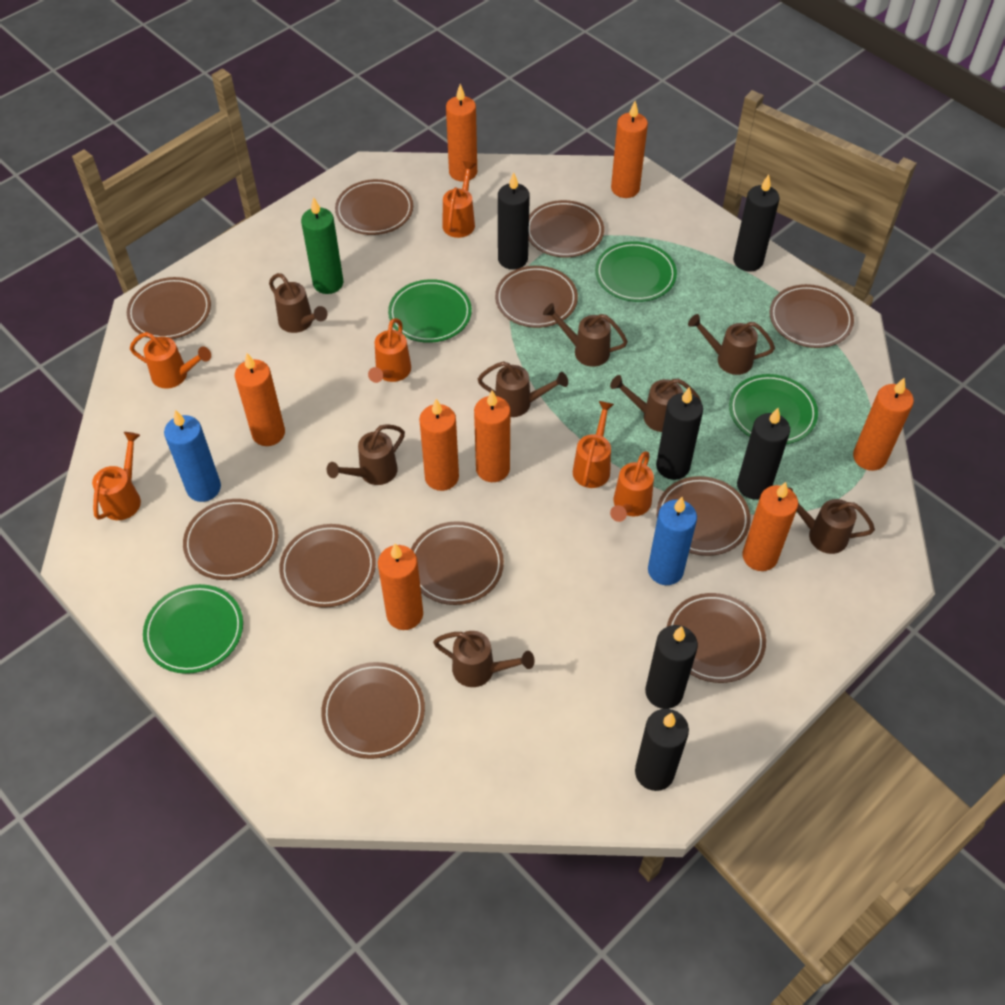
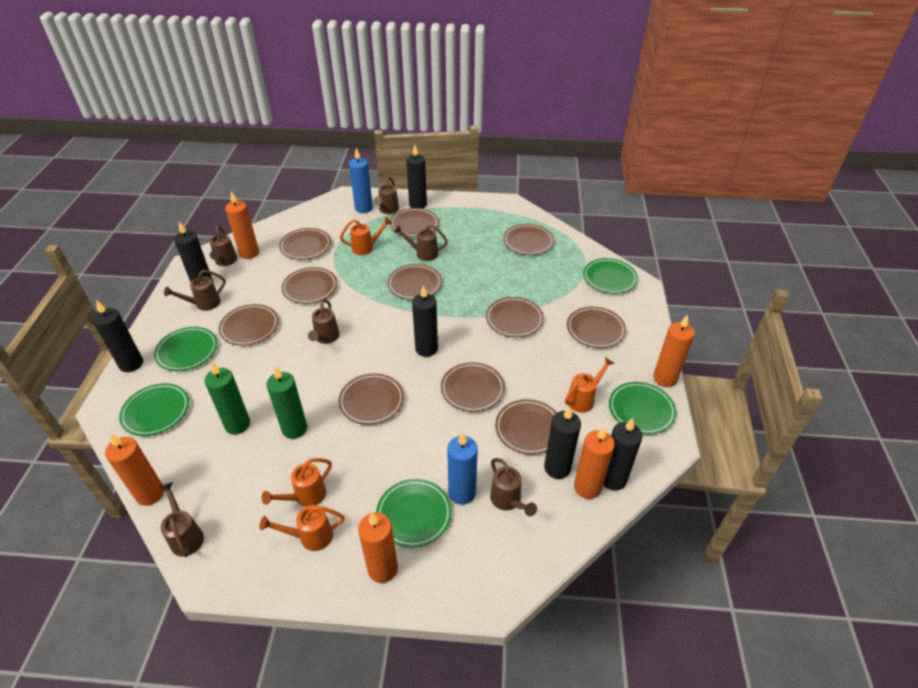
brown watering can: 8 -> 7
green candle: 1 -> 2
green plate: 4 -> 5
orange candle: 8 -> 5
orange watering can: 6 -> 4

